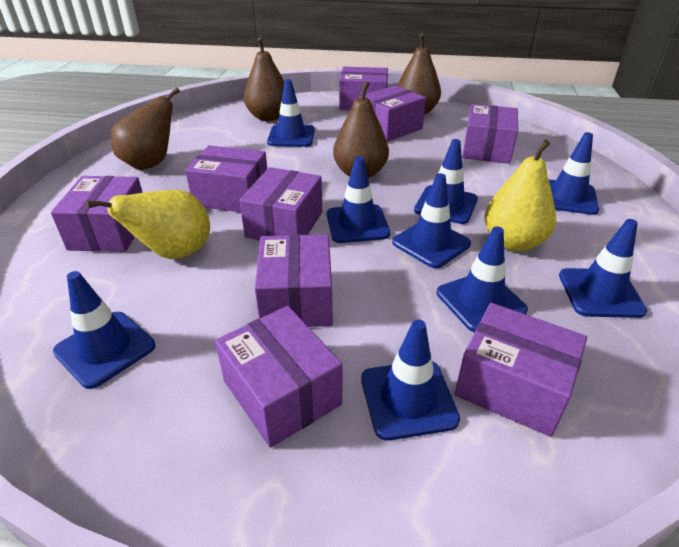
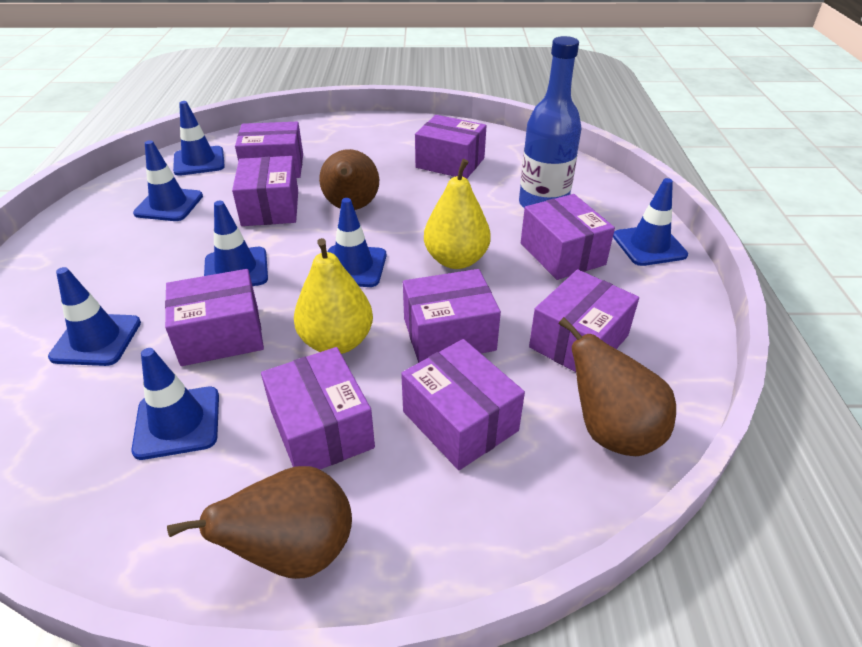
blue bottle: 0 -> 1
blue traffic cone: 9 -> 7
brown pear: 4 -> 3

